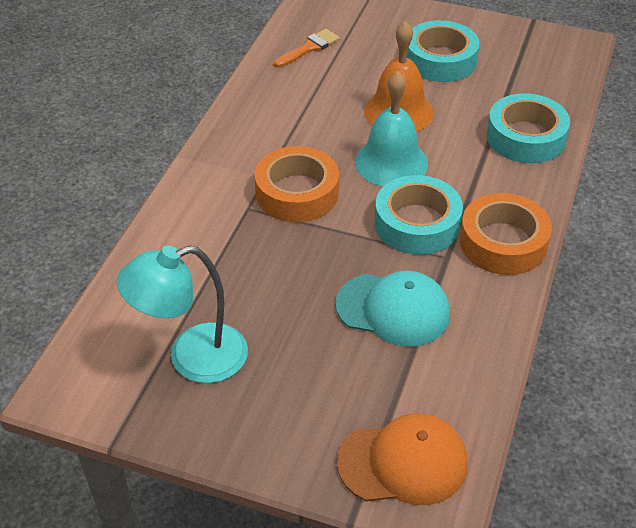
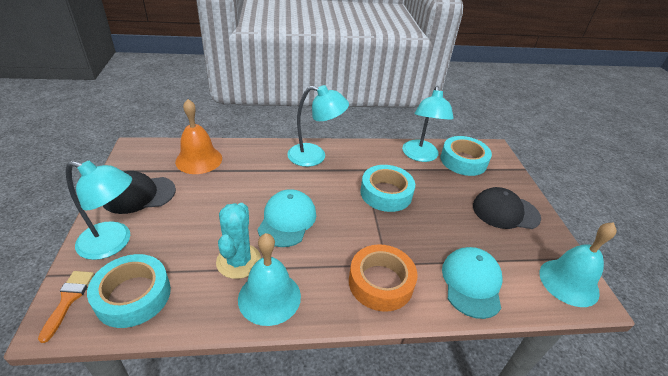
black cap: 0 -> 2
orange cap: 1 -> 0
orange tape: 2 -> 1
turquoise bell: 1 -> 2
turquoise cactus: 0 -> 1
turquoise cap: 1 -> 2
turquoise lamp: 1 -> 3

